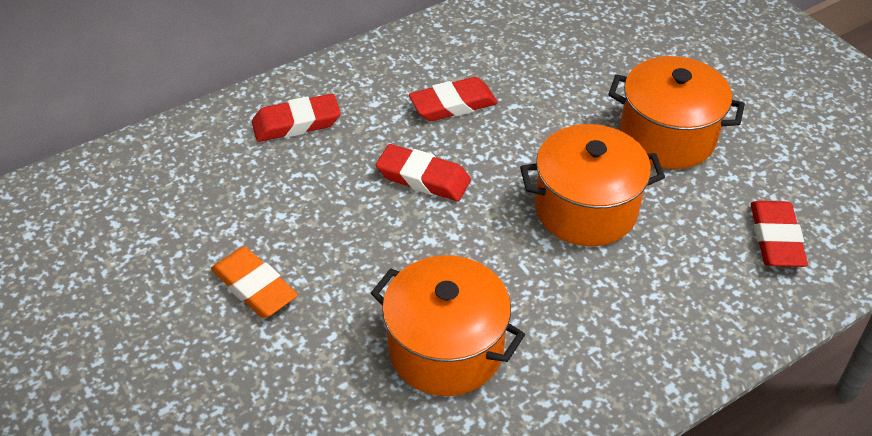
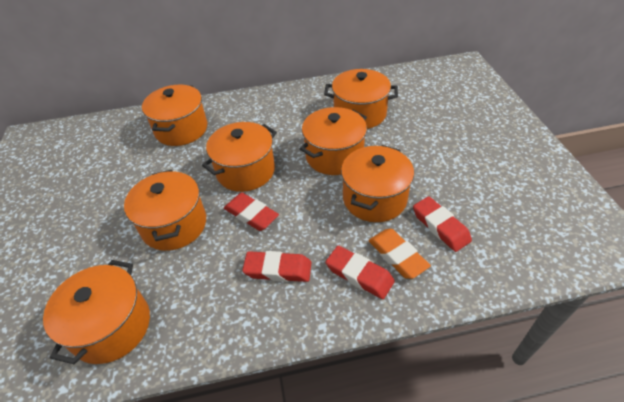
orange pot: 3 -> 7

